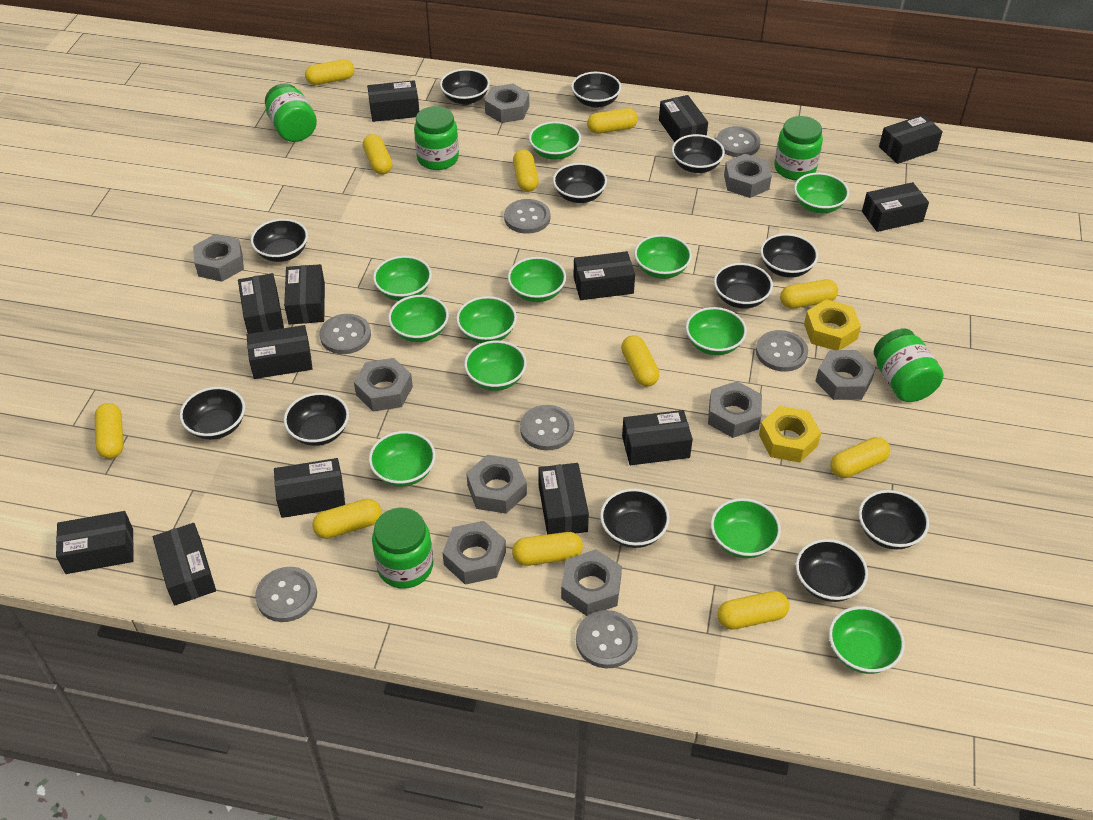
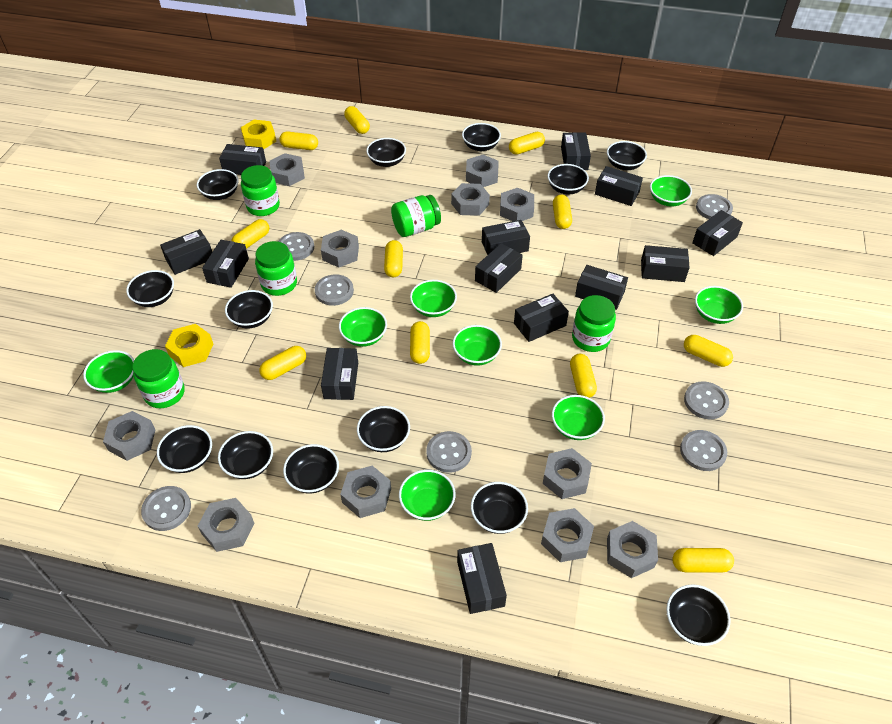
black bowl: 12 -> 13
green bowl: 12 -> 8
grey nut: 9 -> 11

